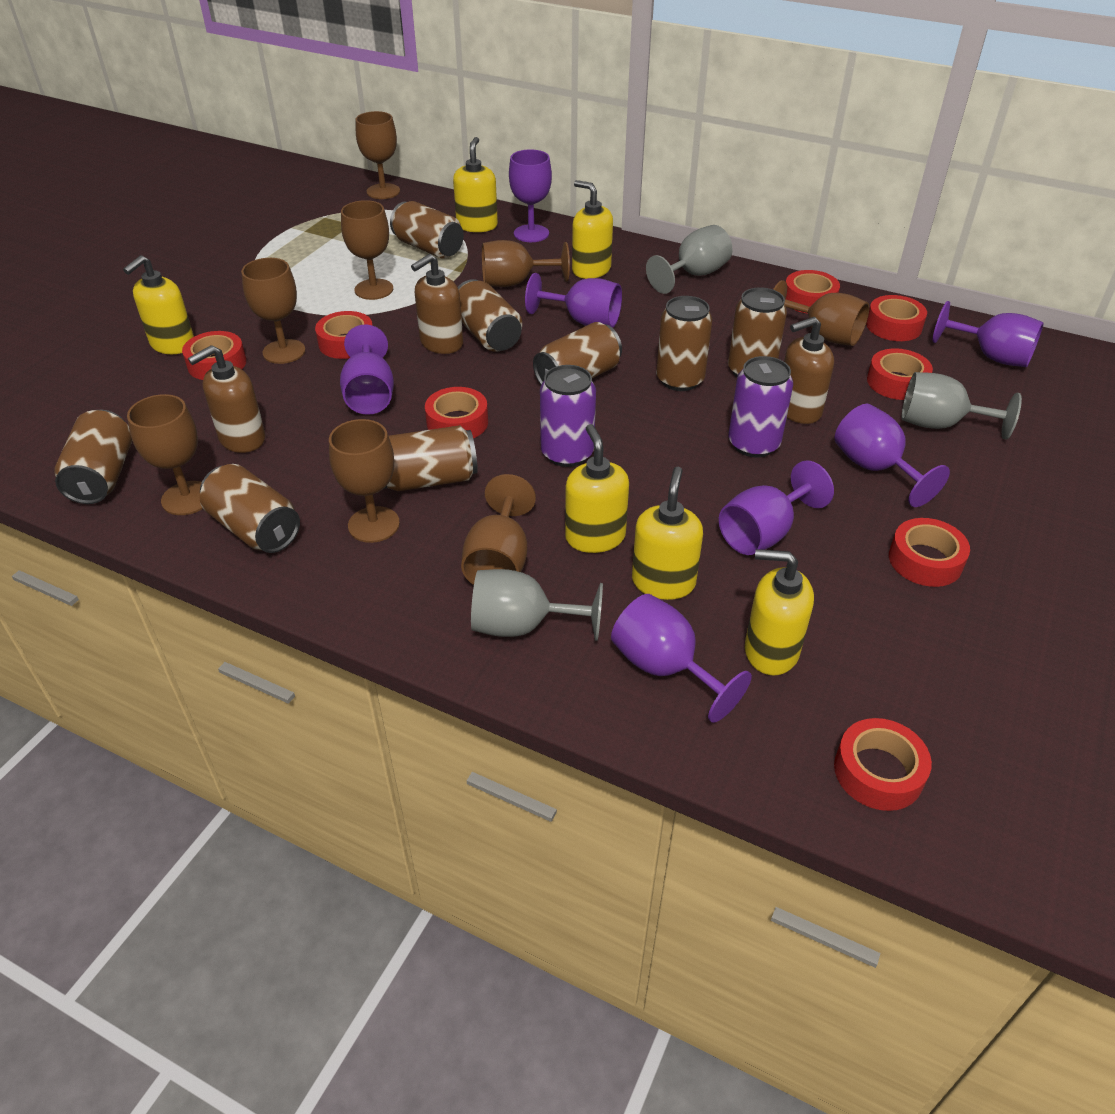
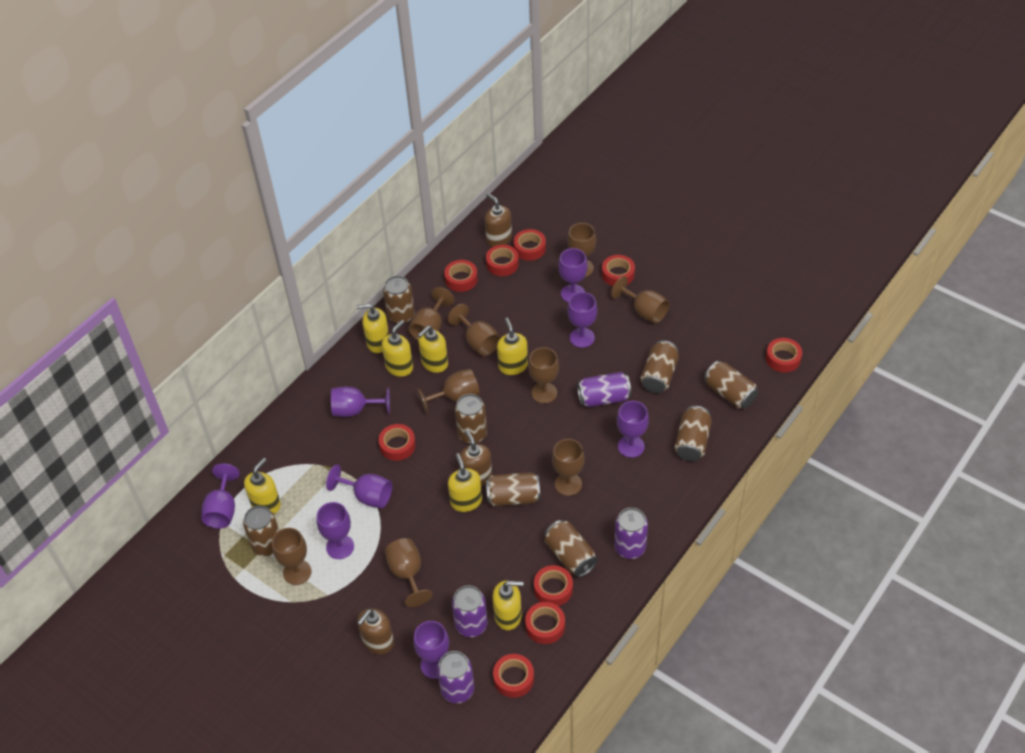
brown goblet: 8 -> 9
grey goblet: 3 -> 0
purple can: 2 -> 4
purple goblet: 7 -> 8
red tape: 8 -> 9
yellow soap dispenser: 6 -> 7

